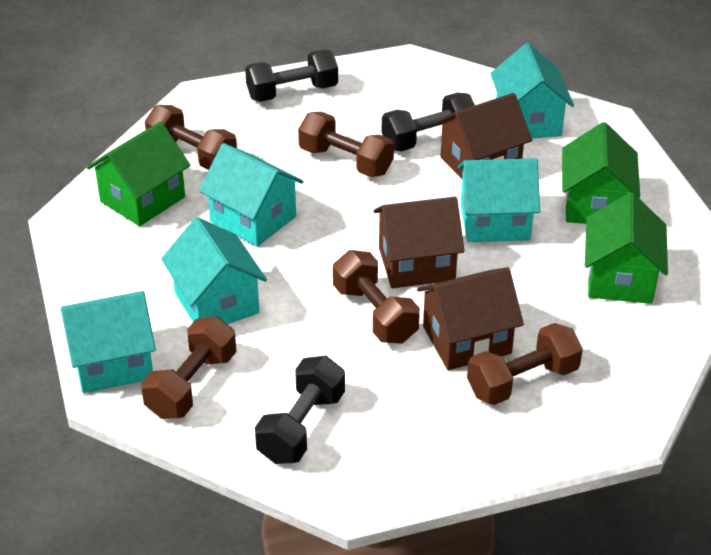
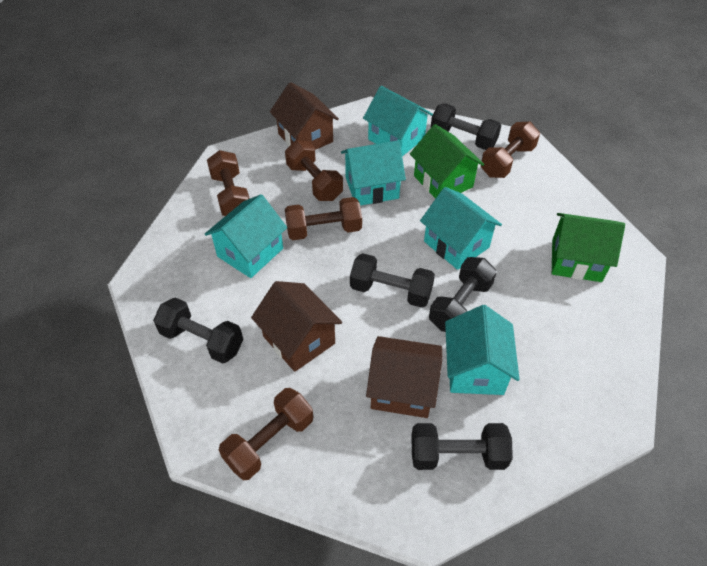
black dumbbell: 3 -> 5
green house: 3 -> 2

